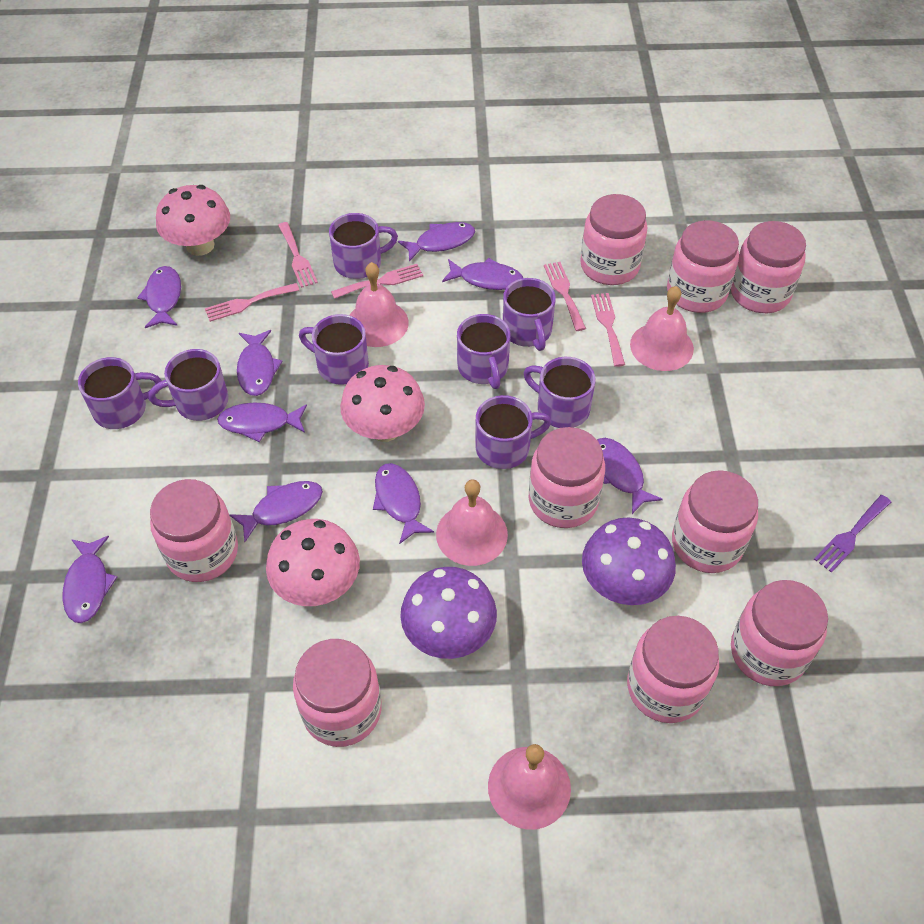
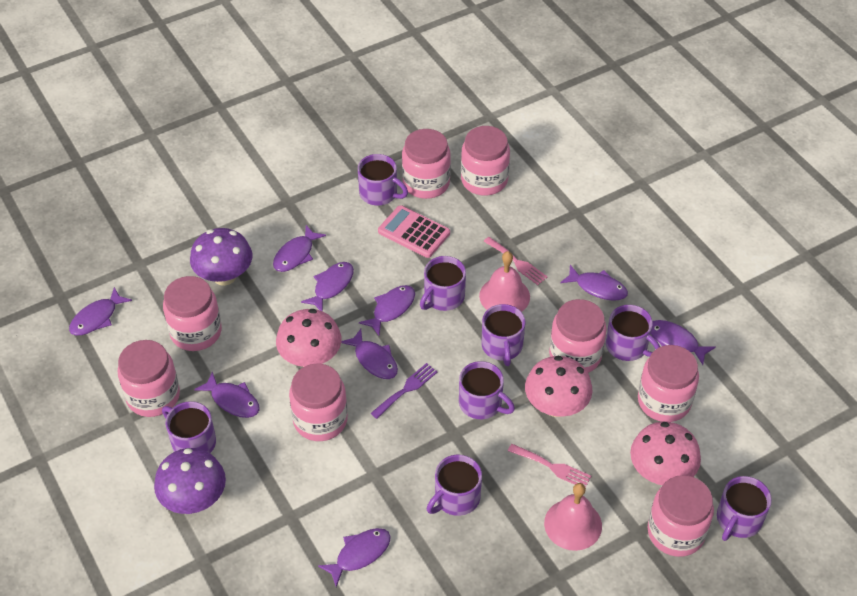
pink bell: 4 -> 2
pink calculator: 0 -> 1
pink fork: 5 -> 2
pink jar: 9 -> 8

